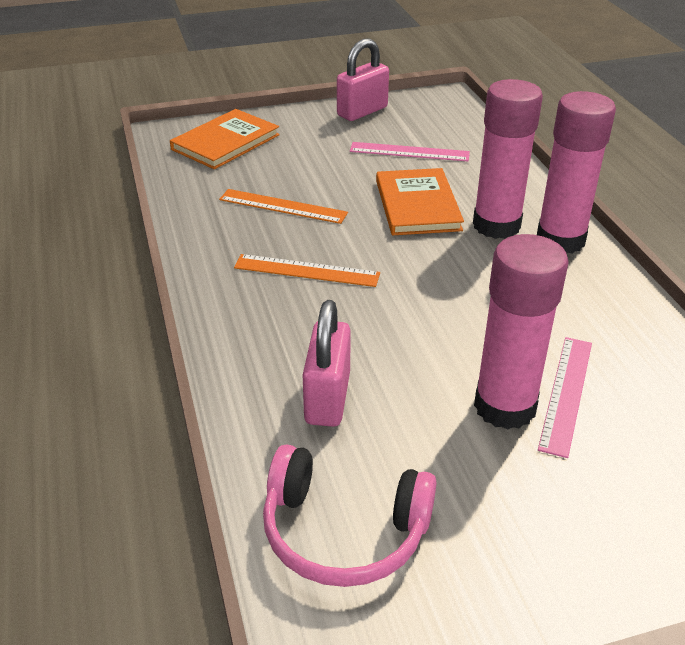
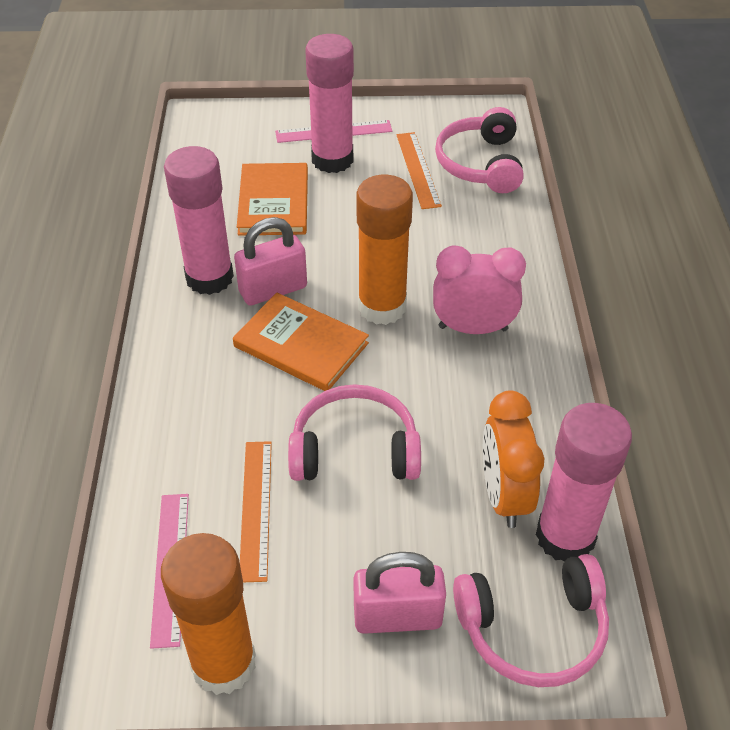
orange clock: 0 -> 1
orange glue stick: 0 -> 2
pink clock: 0 -> 1
pink headphones: 1 -> 3

